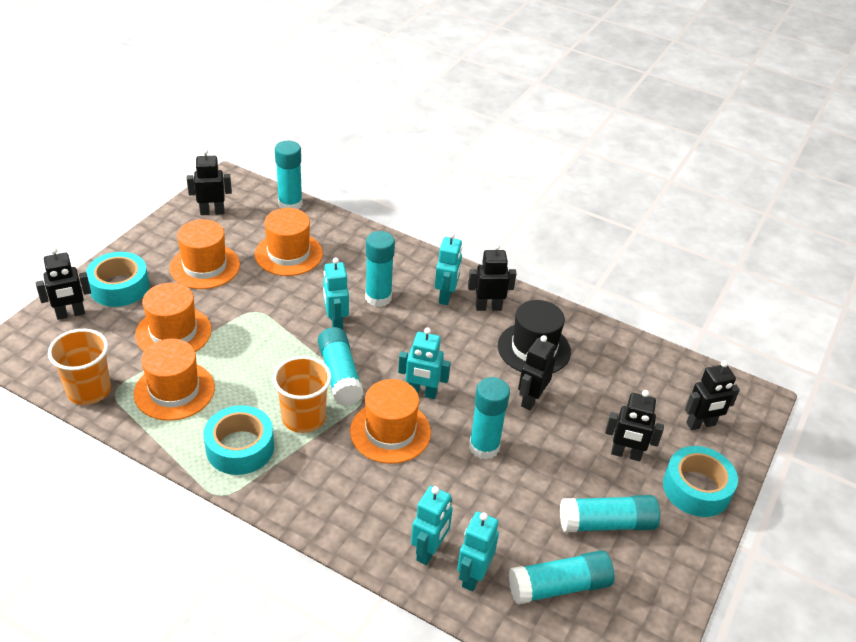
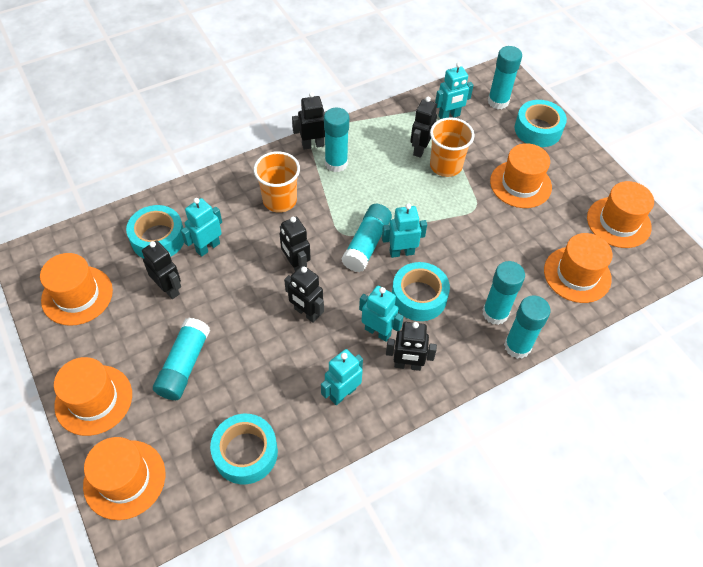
black hat: 1 -> 0
orange hat: 5 -> 6
turquoise tape: 3 -> 4

